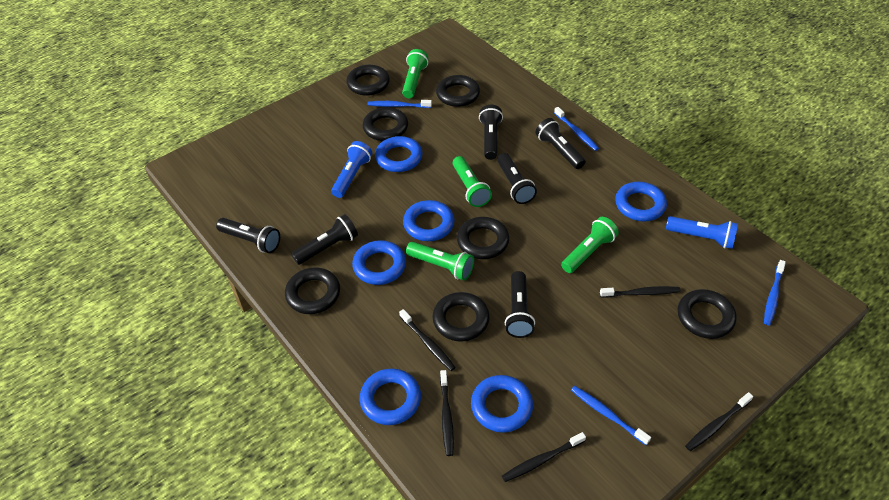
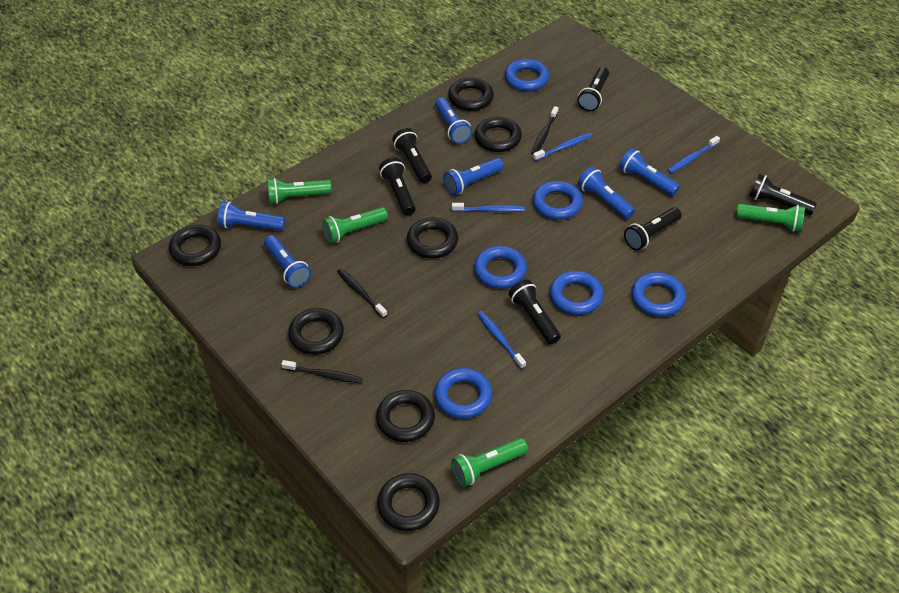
black toothbrush: 5 -> 3
blue flashlight: 2 -> 6

